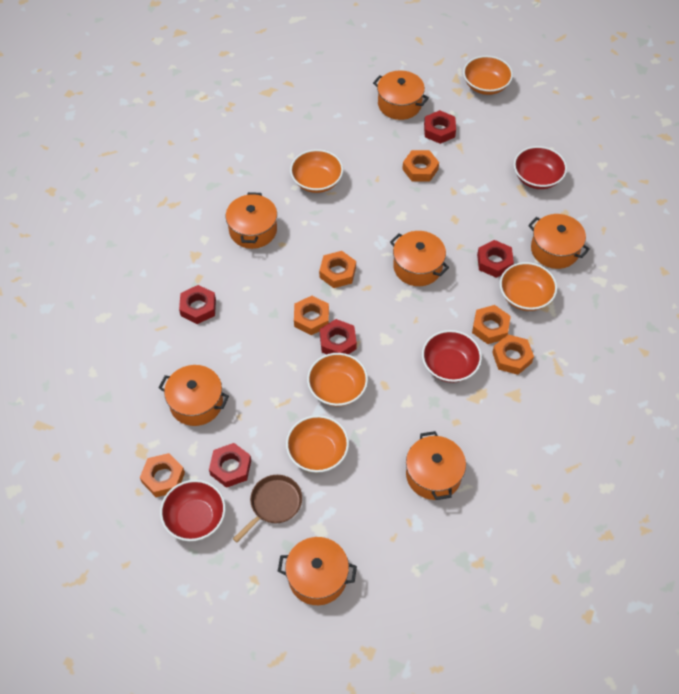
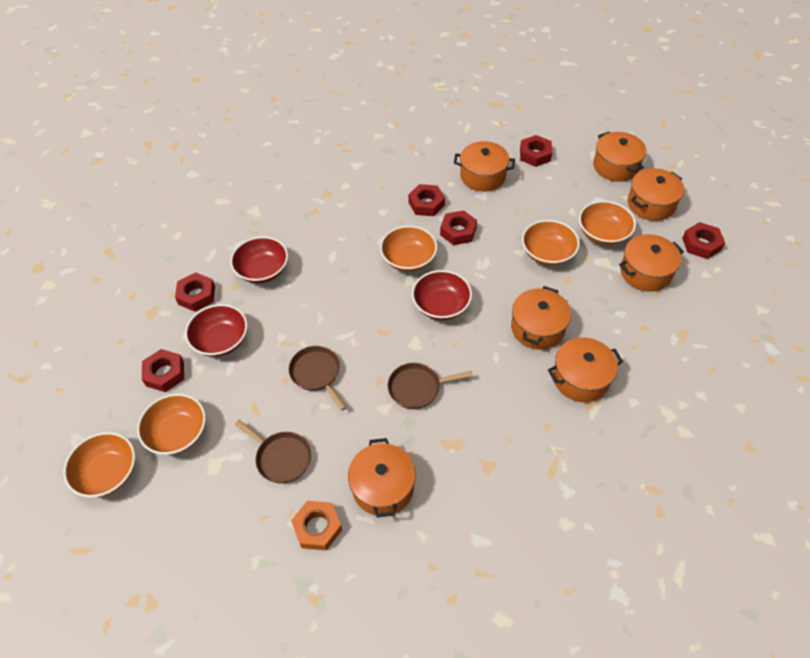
brown pan: 1 -> 3
orange nut: 6 -> 1
red nut: 5 -> 6

